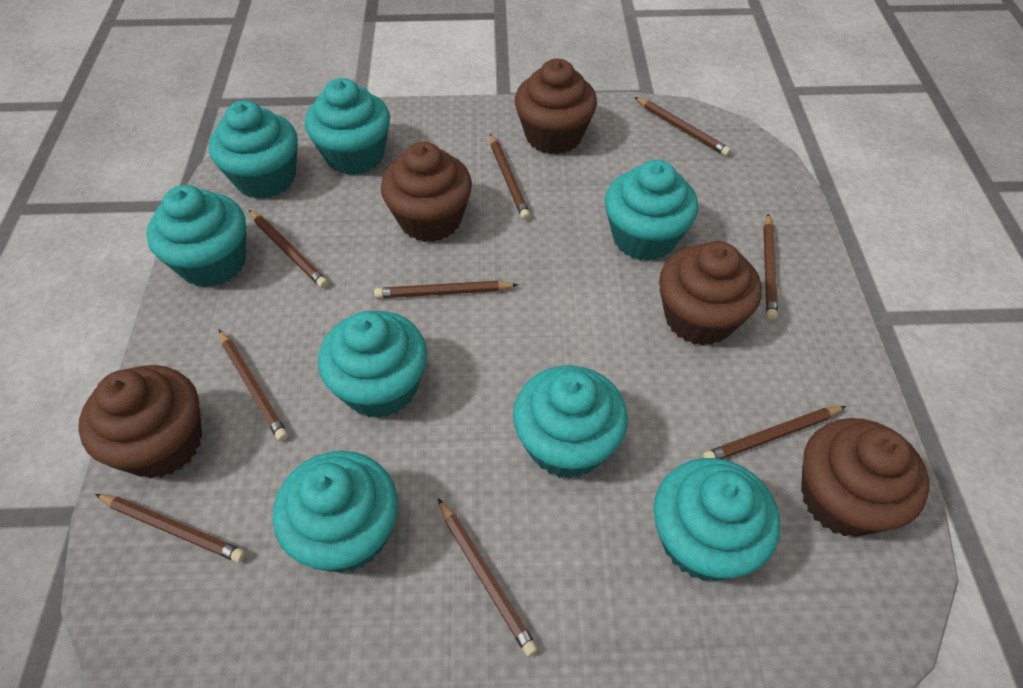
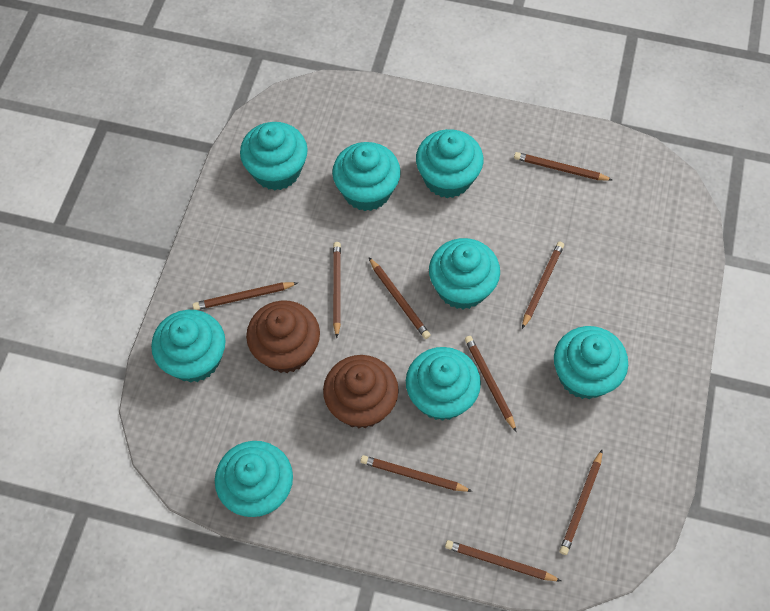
brown cupcake: 5 -> 2

